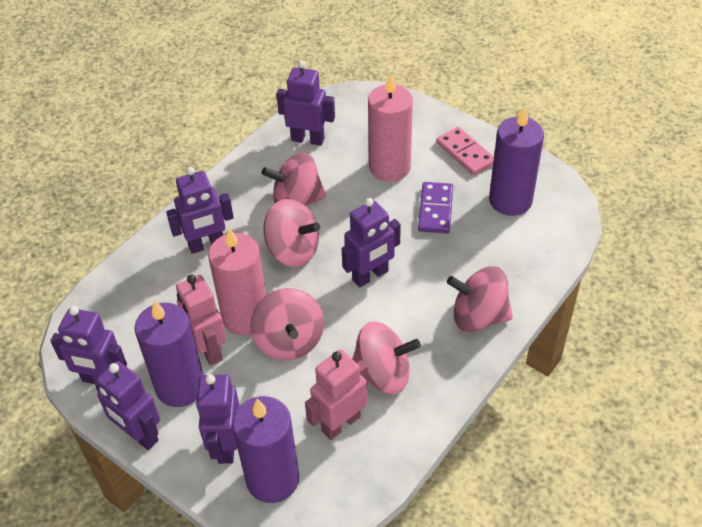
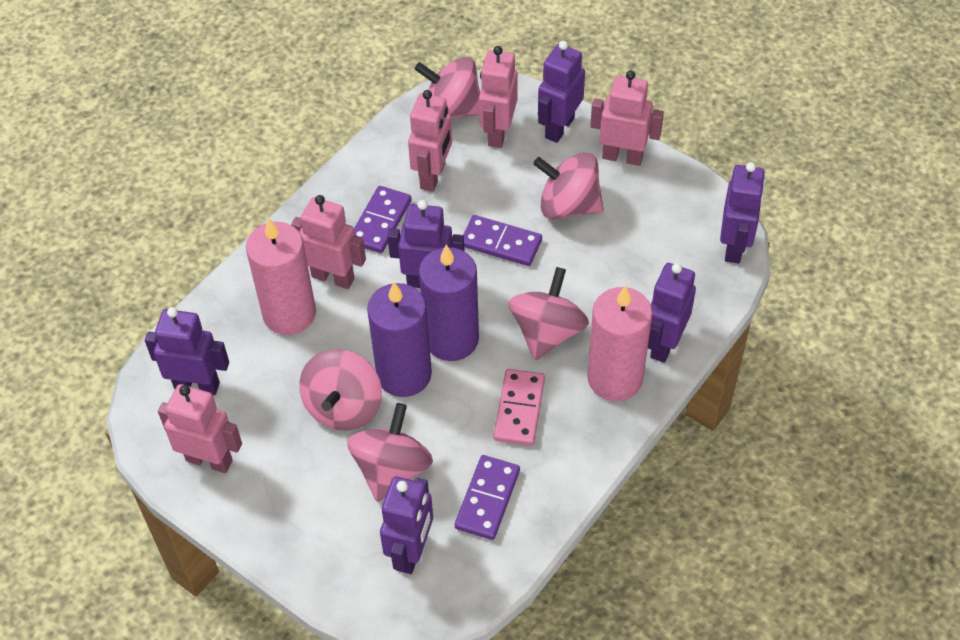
pink robot: 2 -> 5
purple candle: 3 -> 2
purple domino: 1 -> 3

